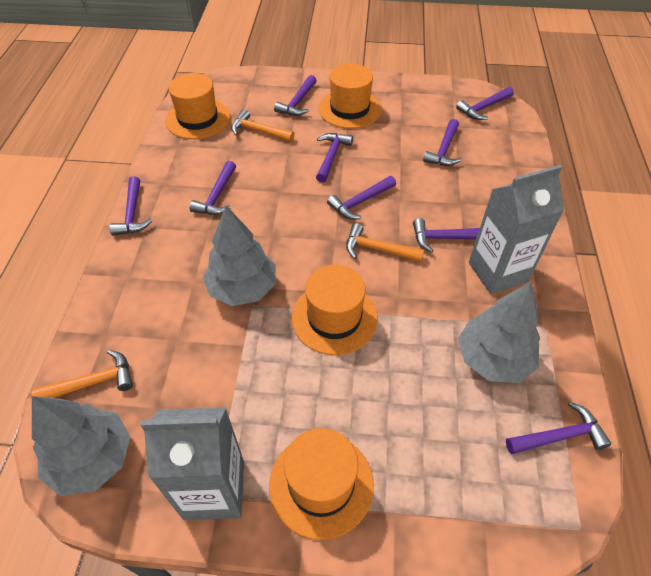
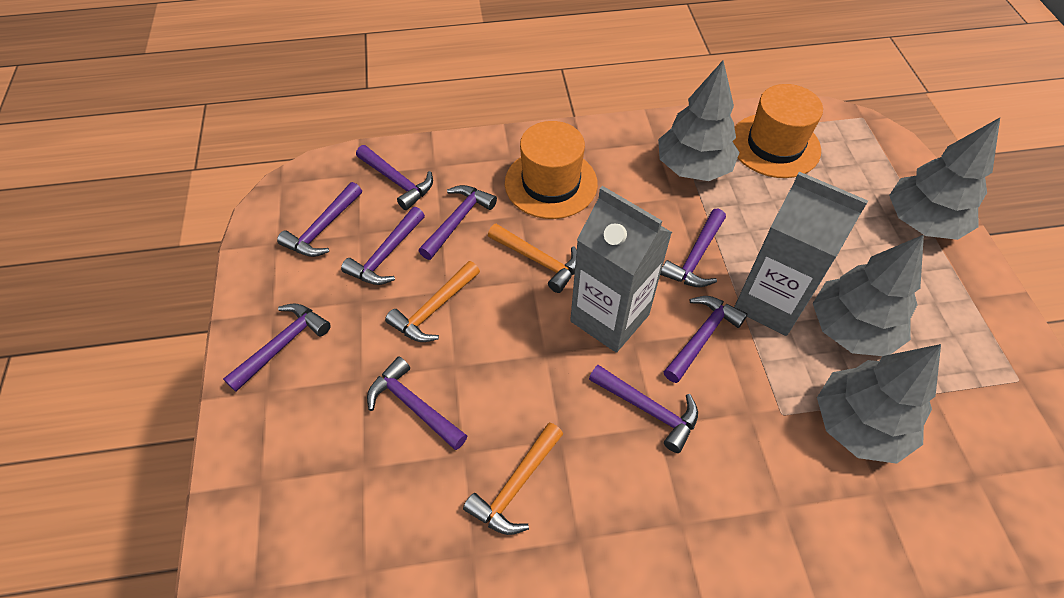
grey tree: 3 -> 4
orange hat: 4 -> 2

